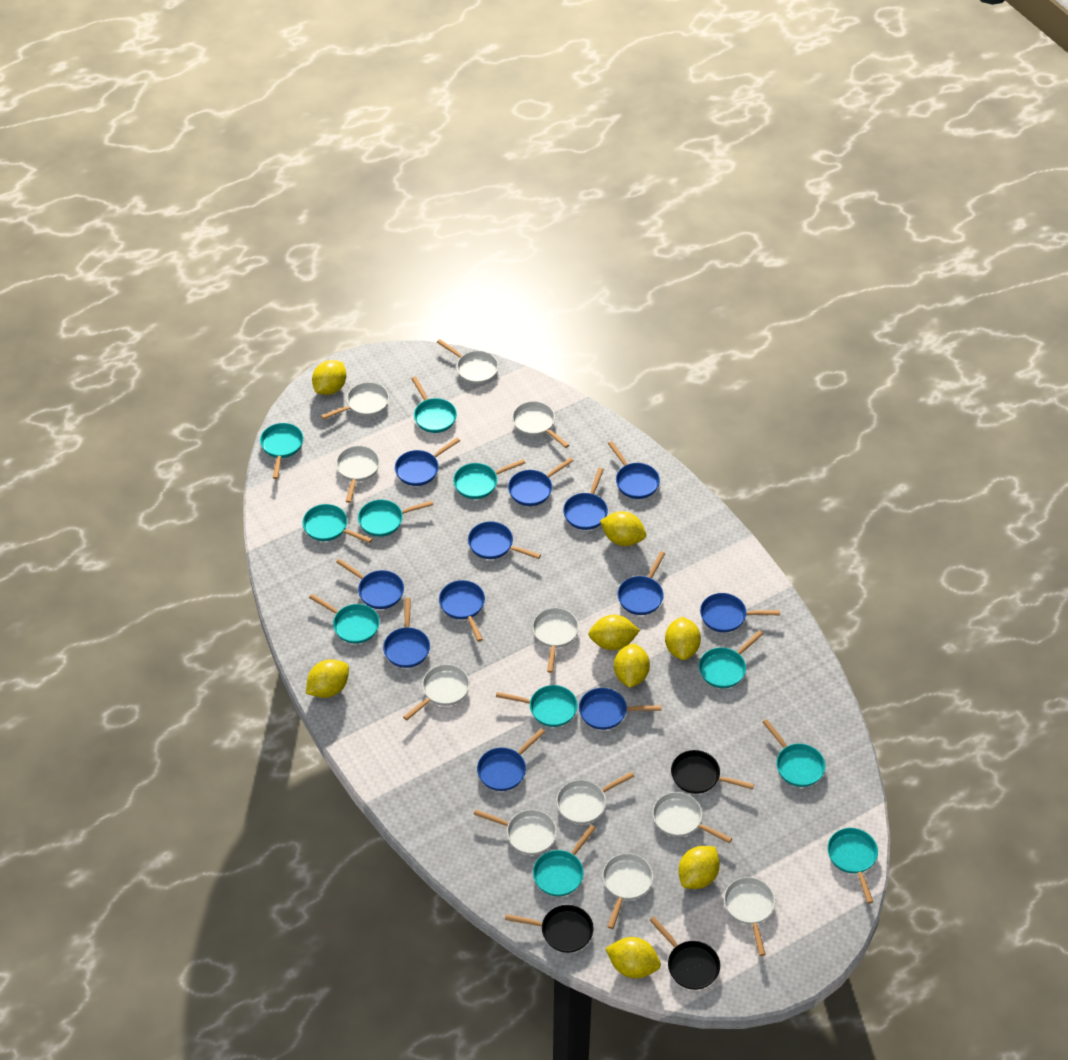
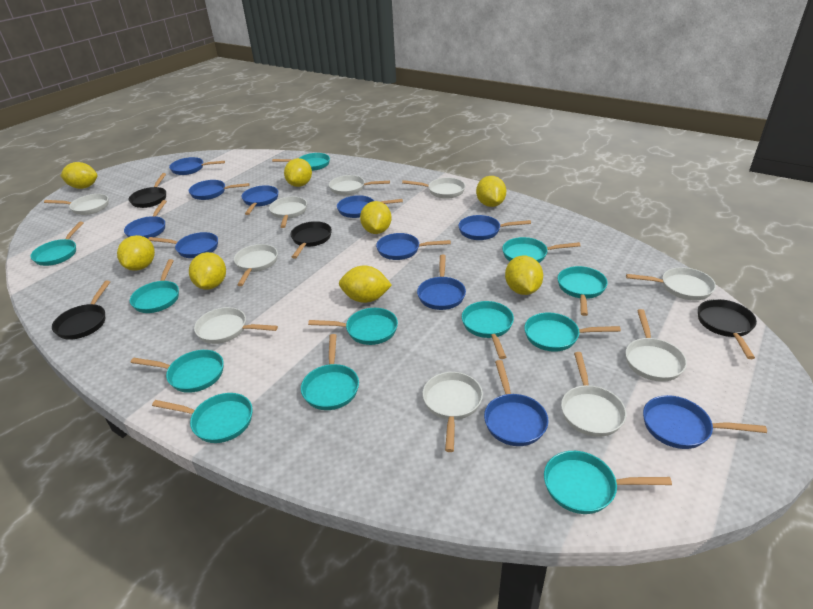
black pan: 3 -> 4
blue pan: 12 -> 11
turquoise pan: 11 -> 12
white pan: 11 -> 10

